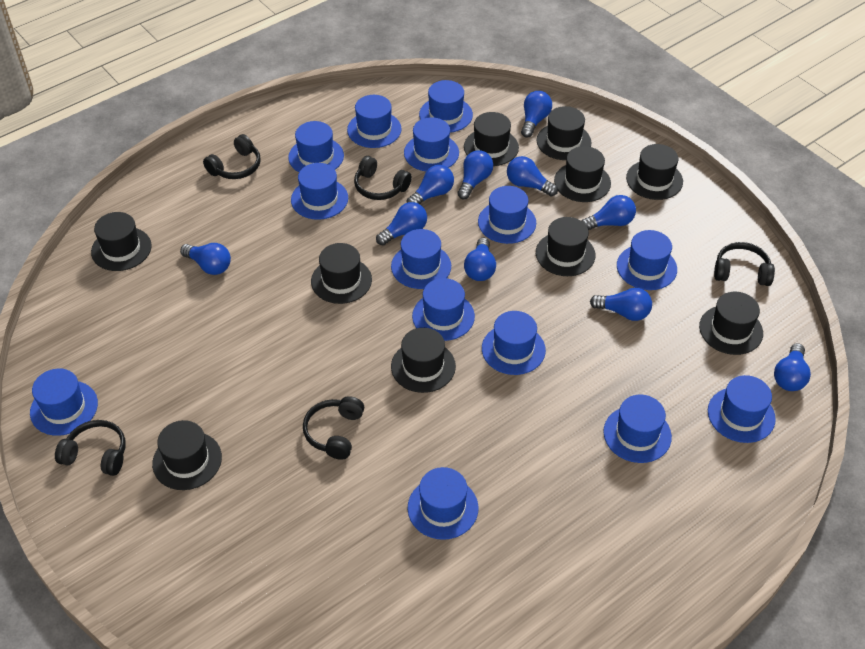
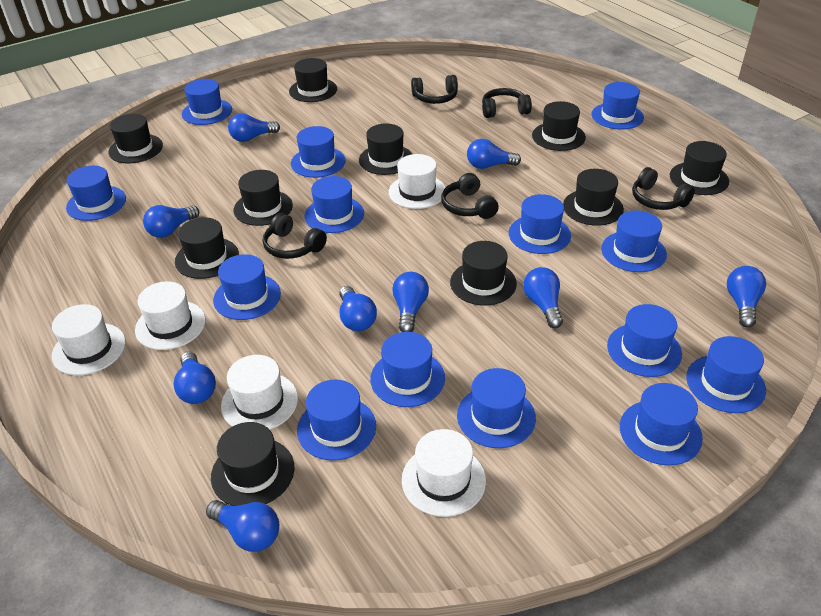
blue light bulb: 10 -> 9
white hat: 0 -> 5

